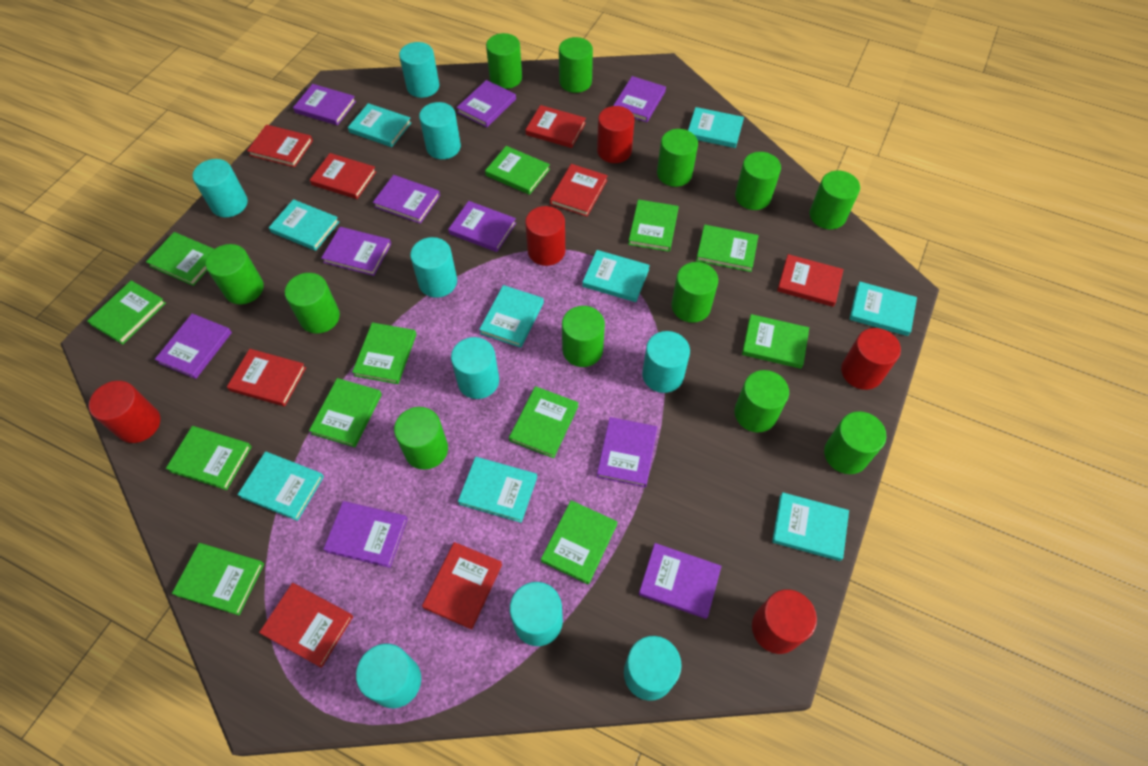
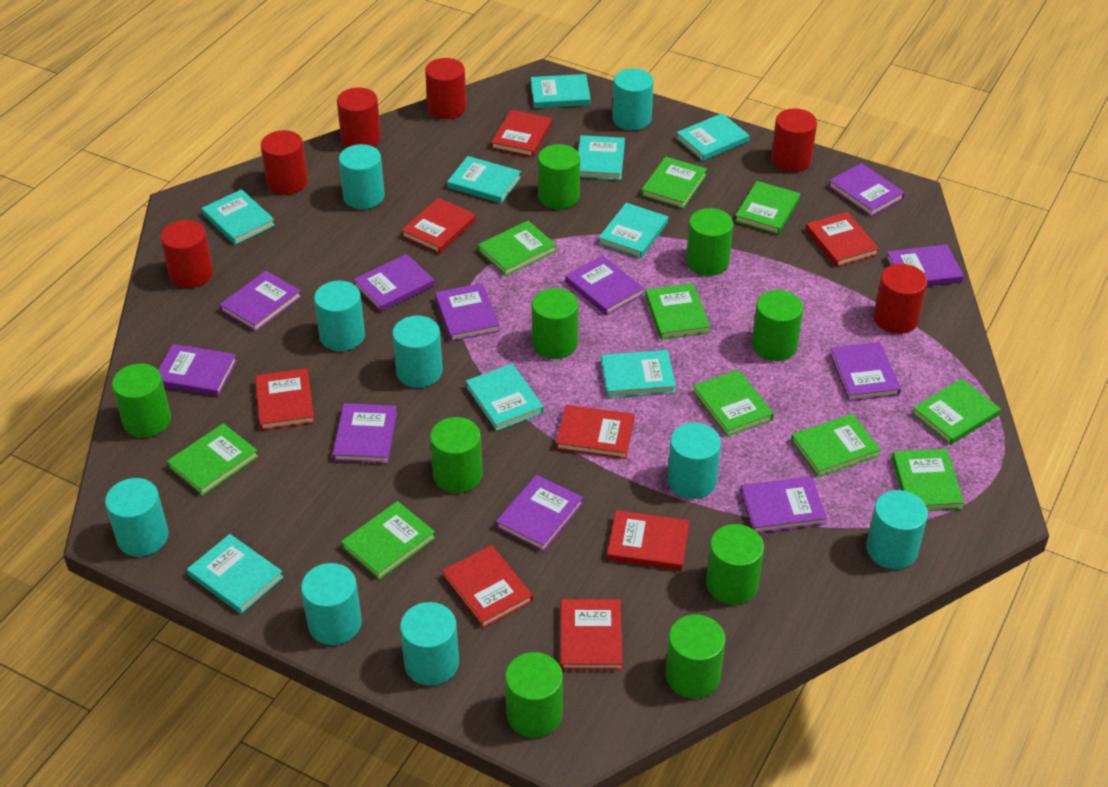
green book: 12 -> 10
green cylinder: 12 -> 9
purple book: 10 -> 11
red cylinder: 5 -> 6

